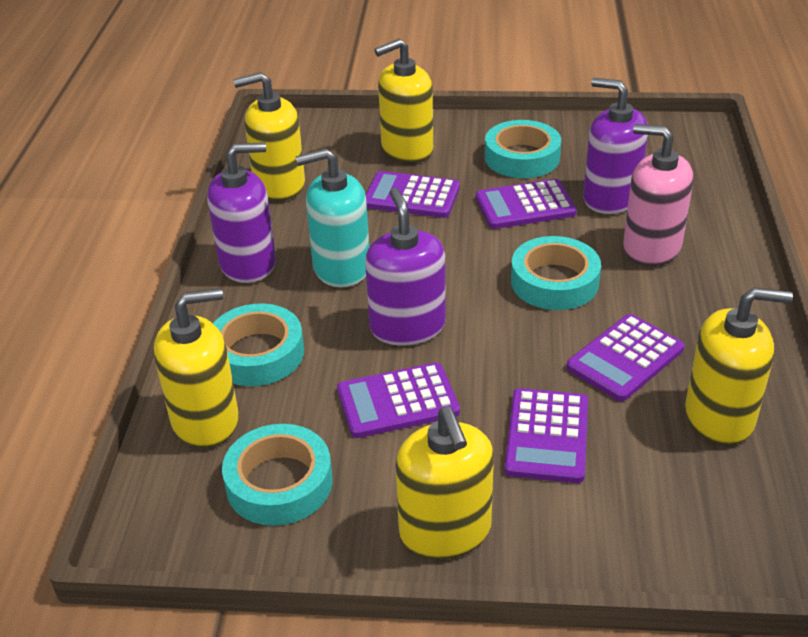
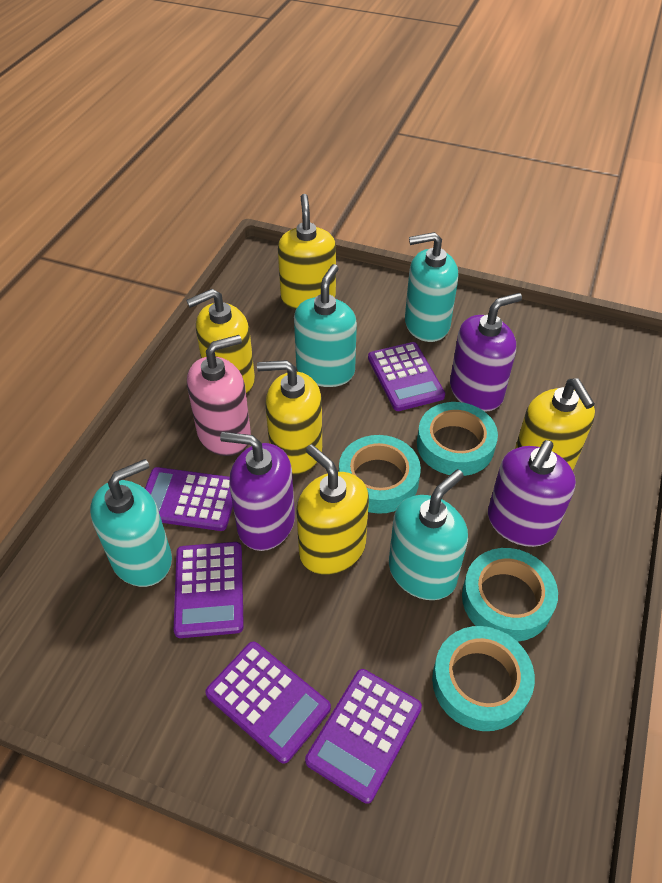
turquoise soap dispenser: 1 -> 4

